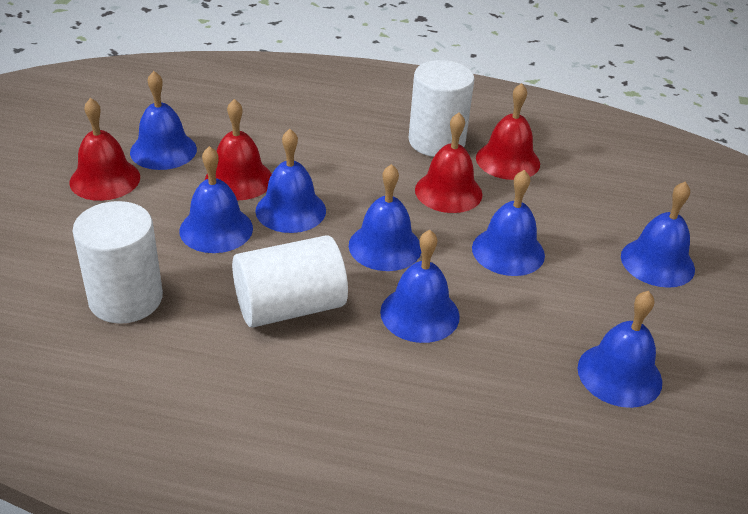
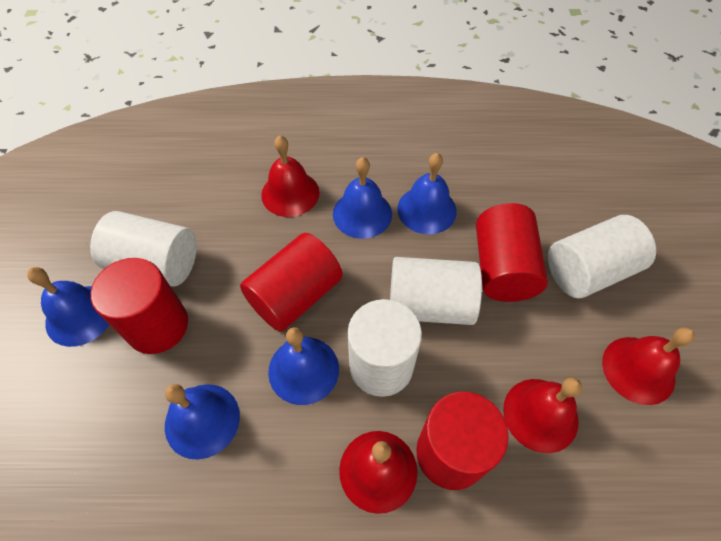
blue bell: 8 -> 5
red cylinder: 0 -> 4
white cylinder: 3 -> 4

